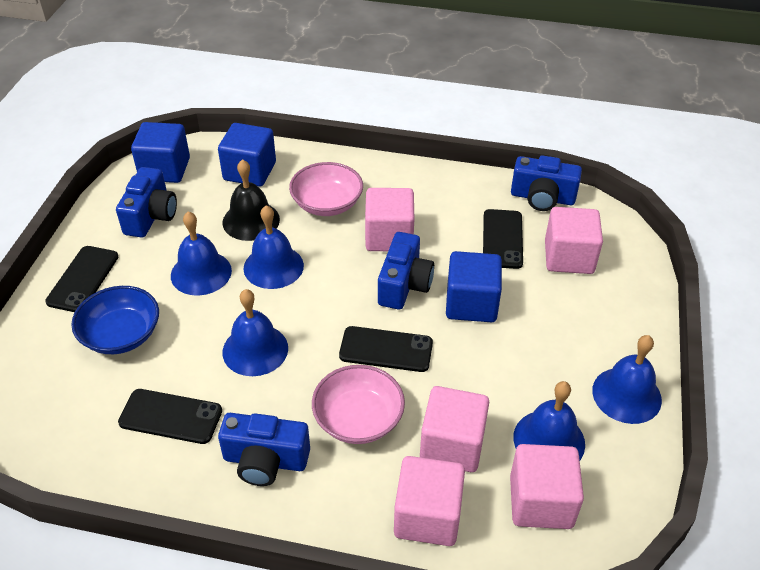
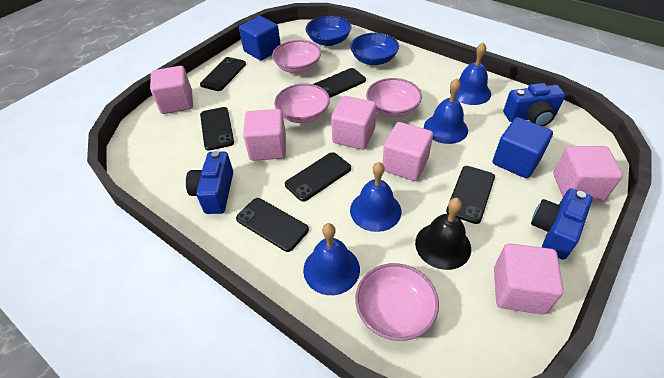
black phone: 4 -> 6
blue bell: 5 -> 4
blue bowl: 1 -> 2
blue camera: 4 -> 3
blue cube: 3 -> 2
pink bowl: 2 -> 4
pink cube: 5 -> 6

